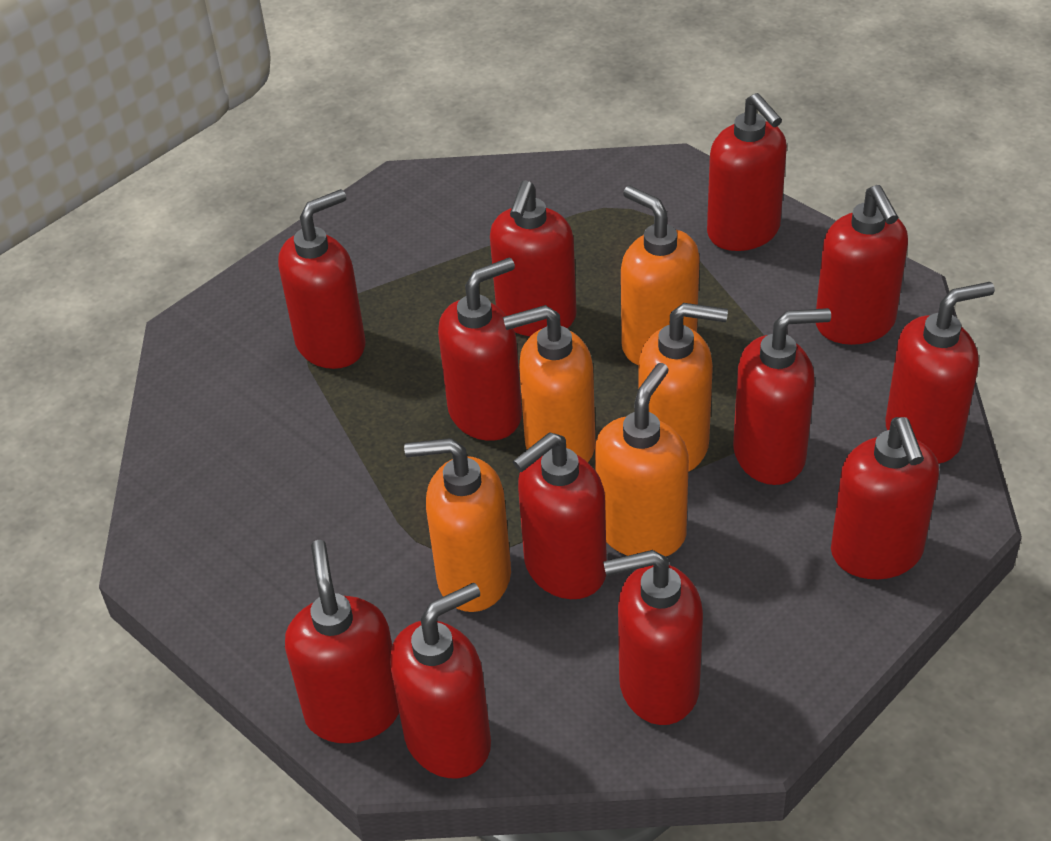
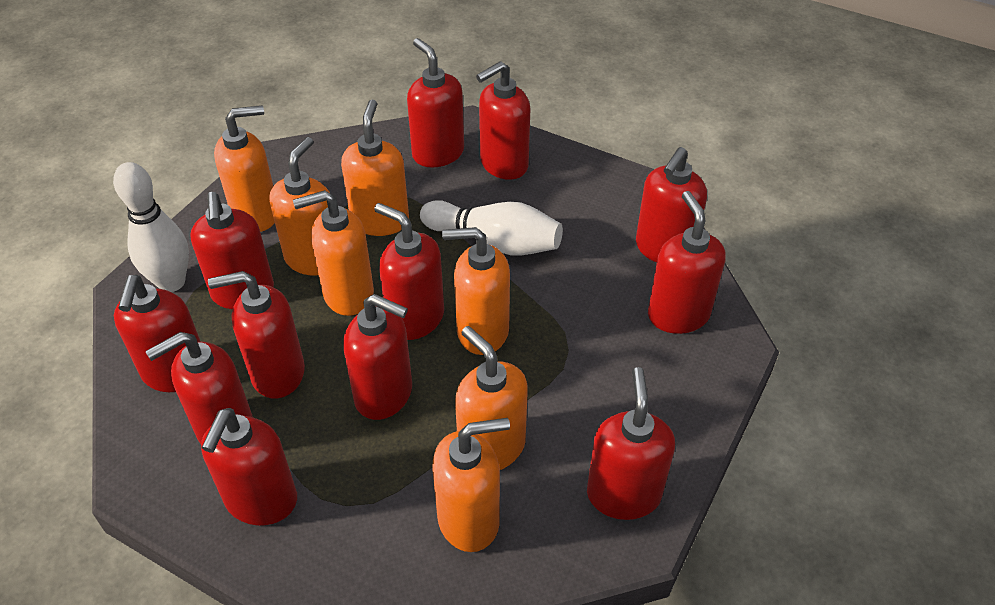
orange soap dispenser: 5 -> 7
white bowling pin: 0 -> 2

